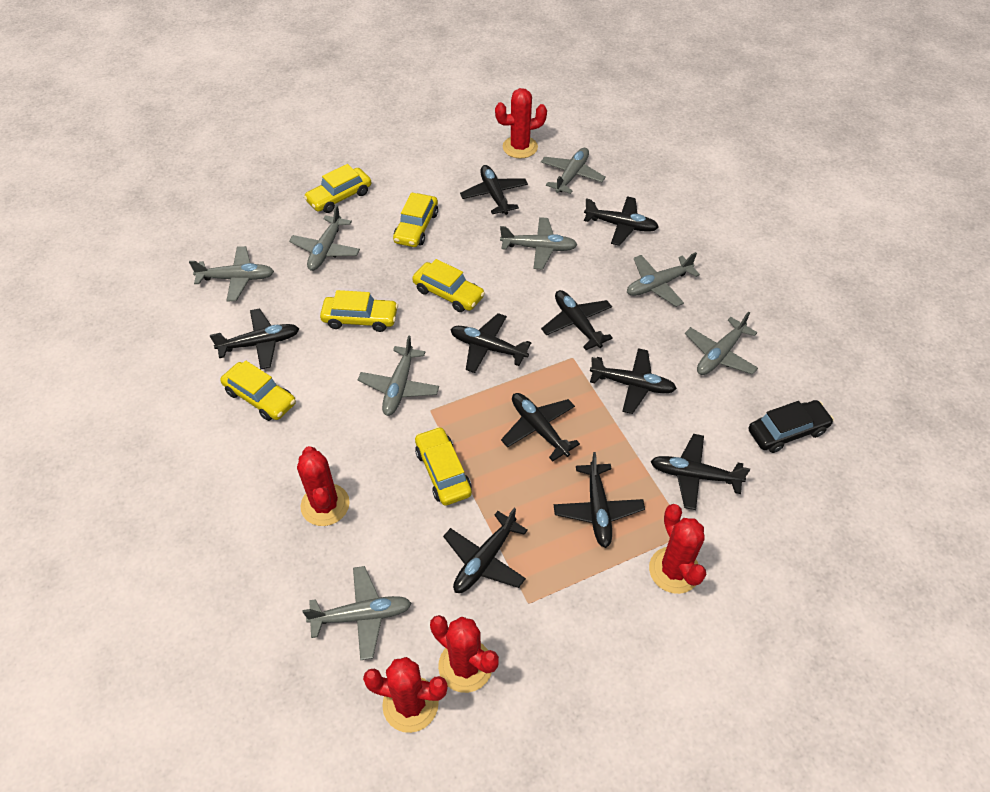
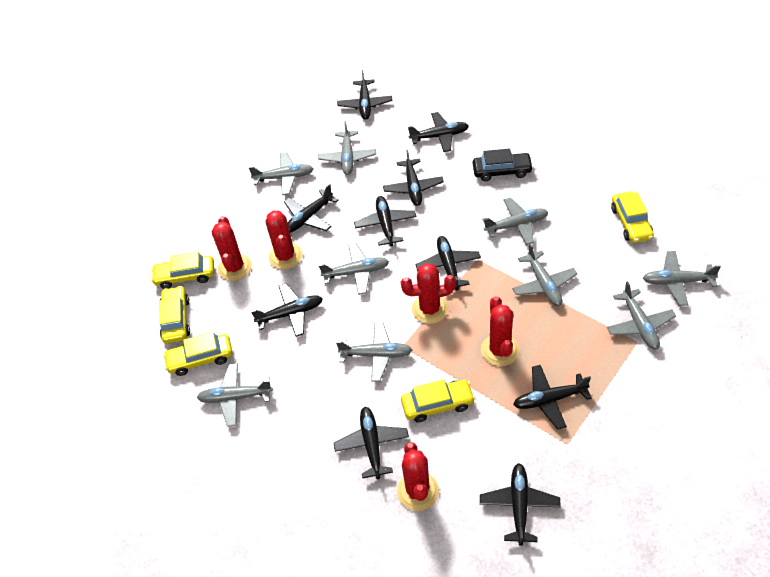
grey plane: 8 -> 9
yellow car: 6 -> 5

